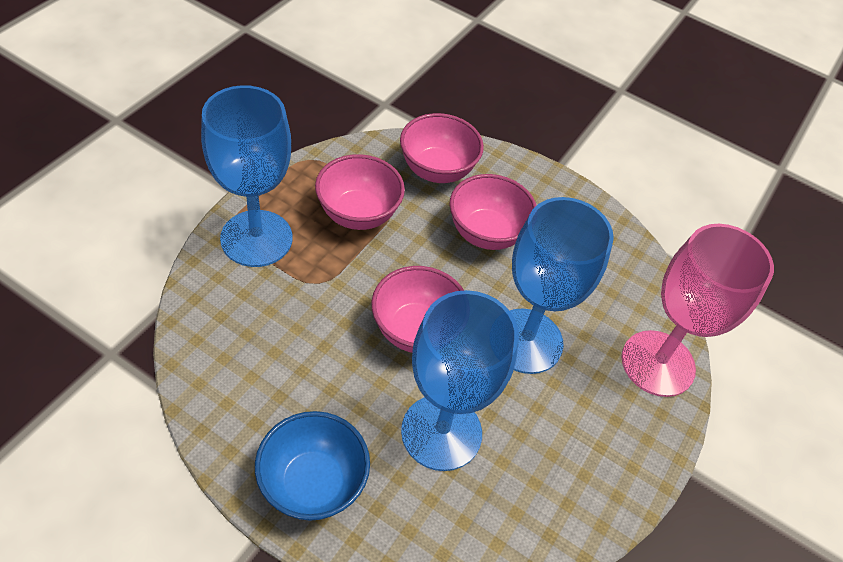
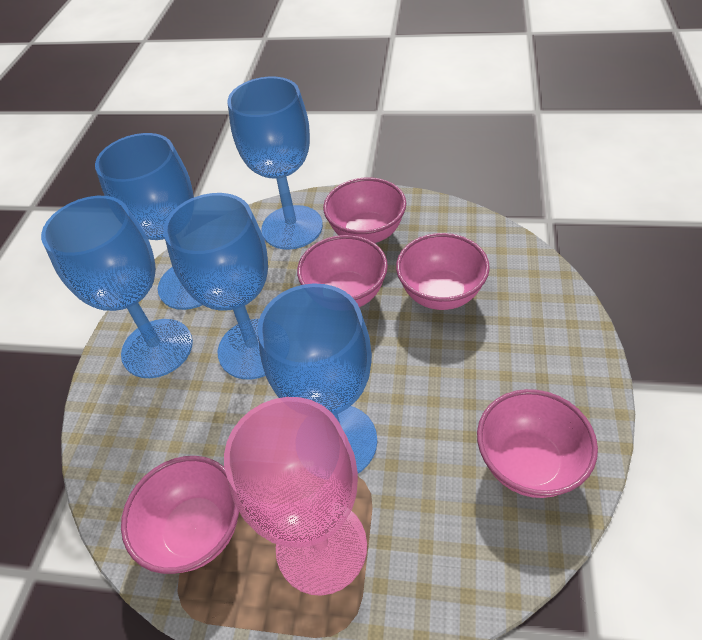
blue bowl: 1 -> 0
blue goblet: 3 -> 5
pink bowl: 4 -> 5

